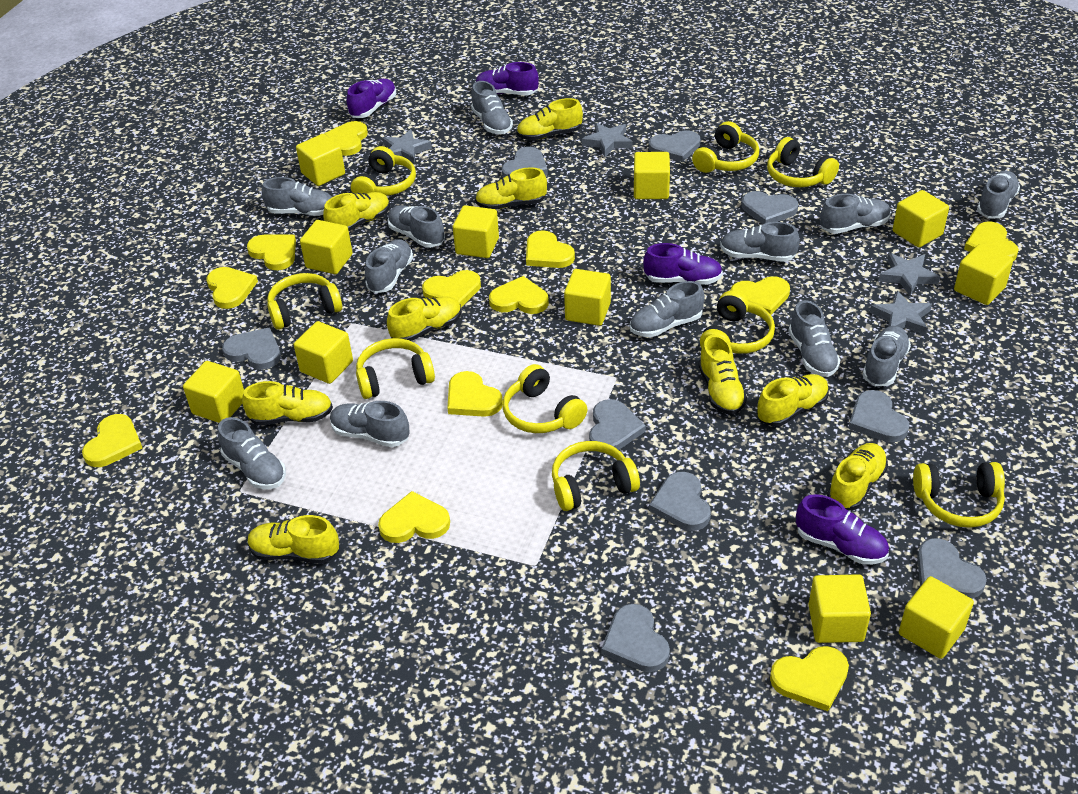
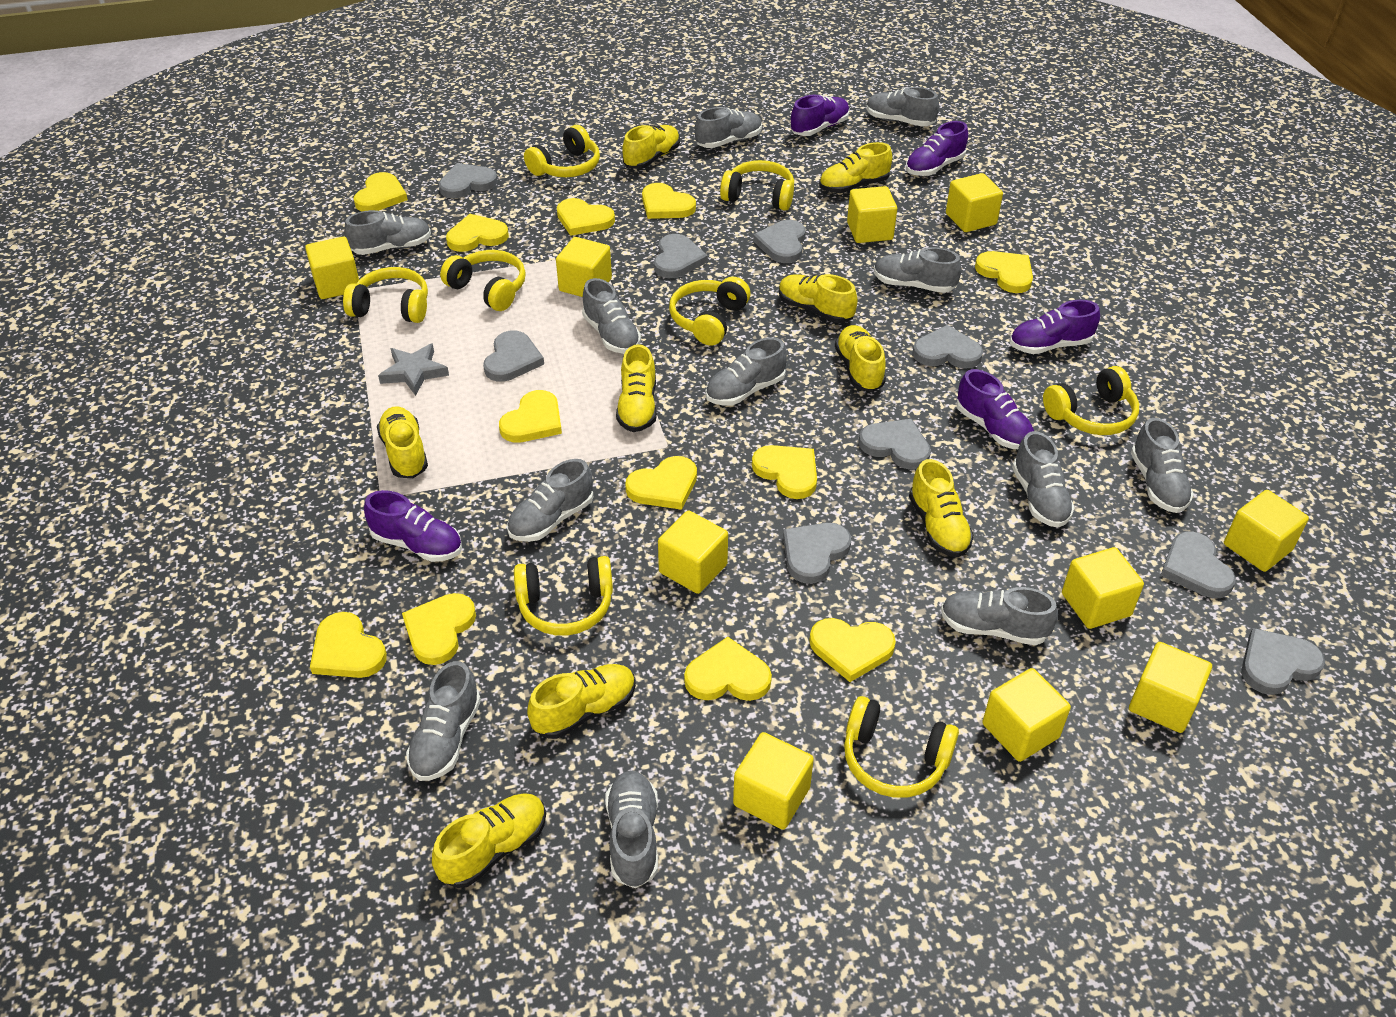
grey star: 4 -> 1
purple shoe: 4 -> 5
yellow cube: 11 -> 10
yellow headphones: 9 -> 8

